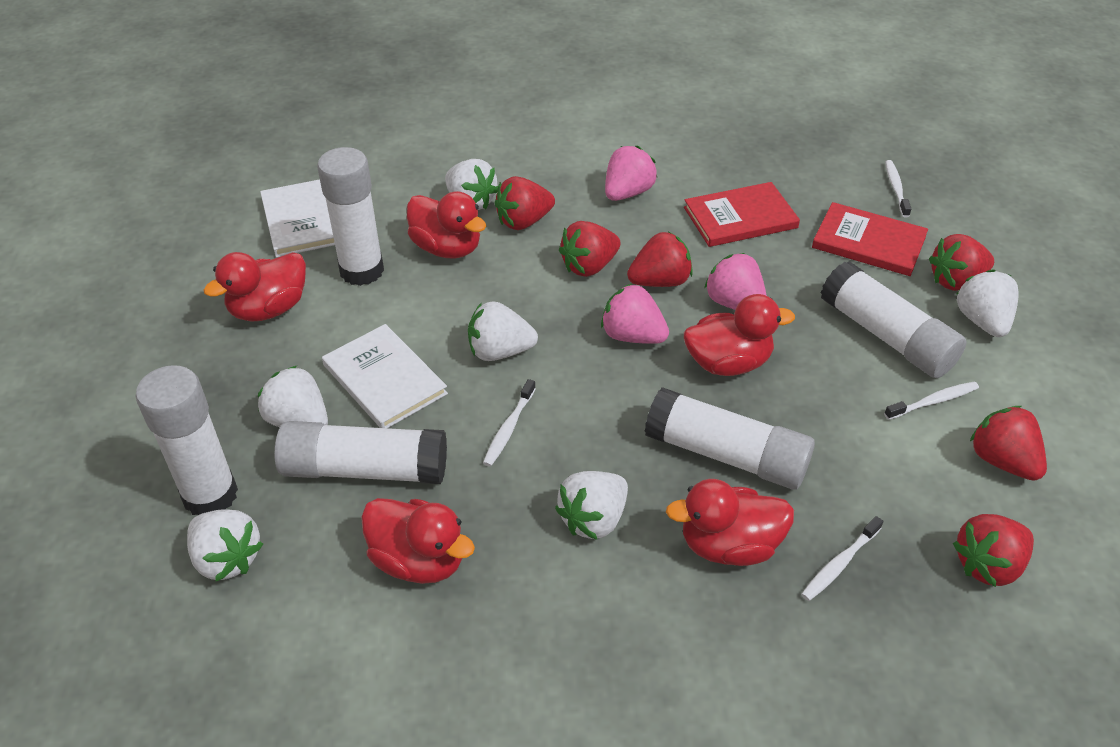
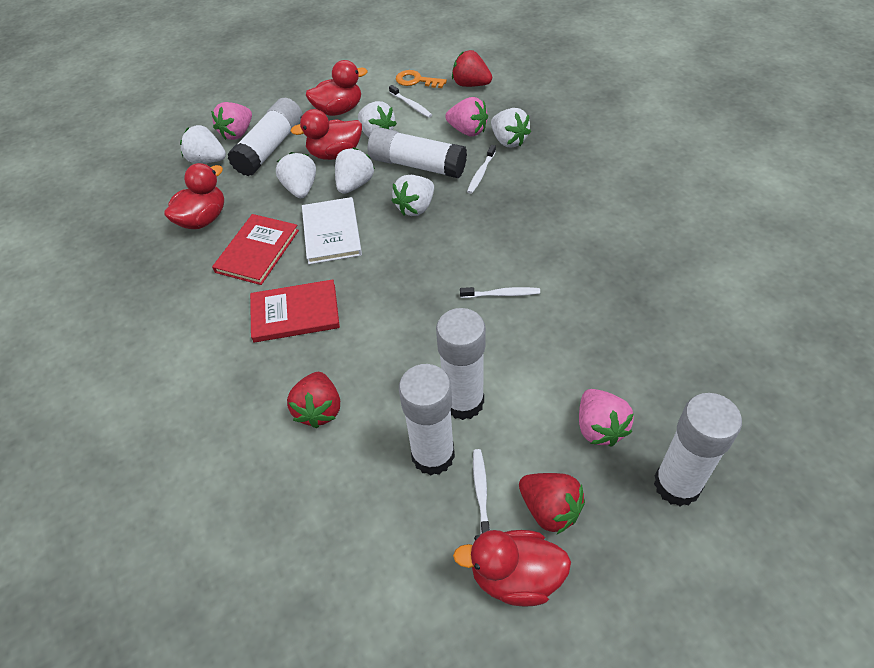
orange key: 0 -> 1
red duck: 5 -> 4
red strawberry: 6 -> 3
white book: 2 -> 1

